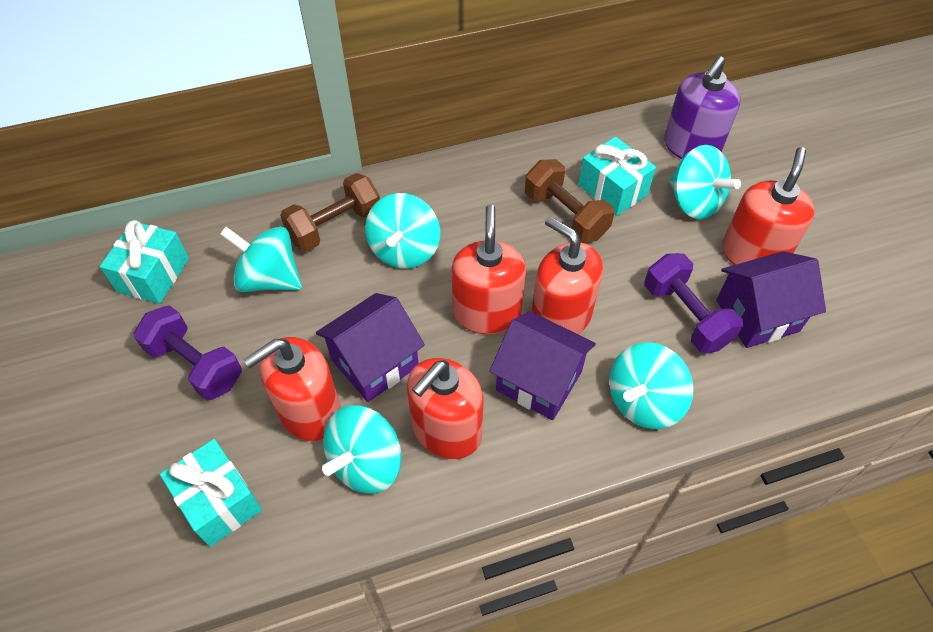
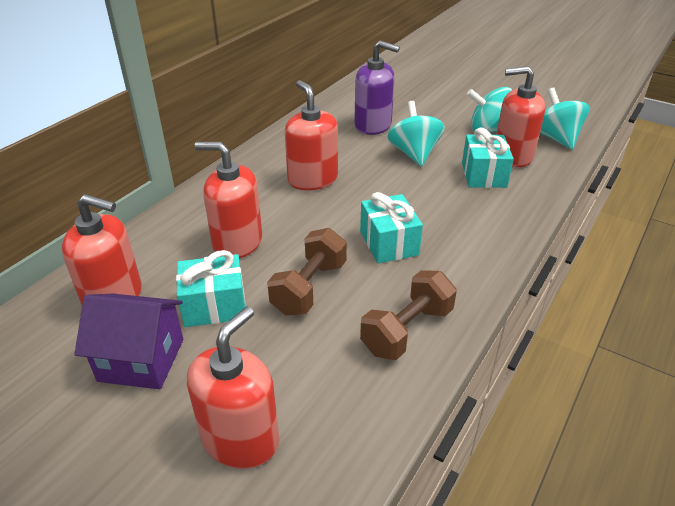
purple dumbbell: 2 -> 0
purple house: 3 -> 1
turquoise spinning top: 5 -> 3

